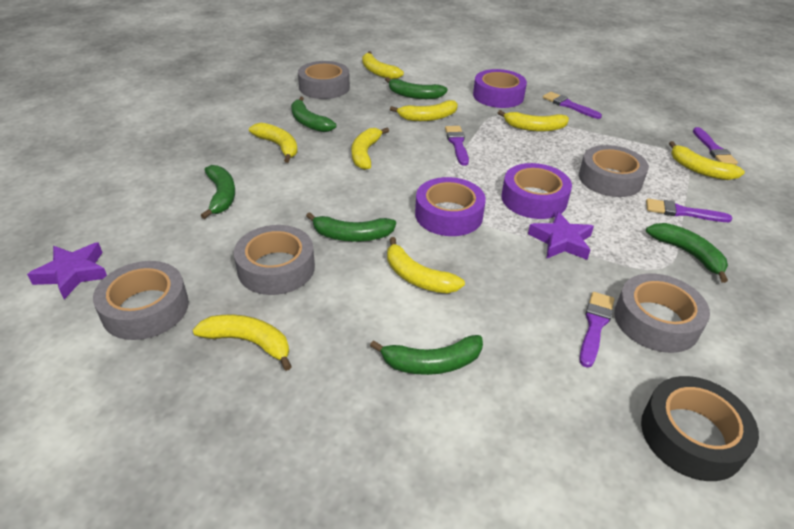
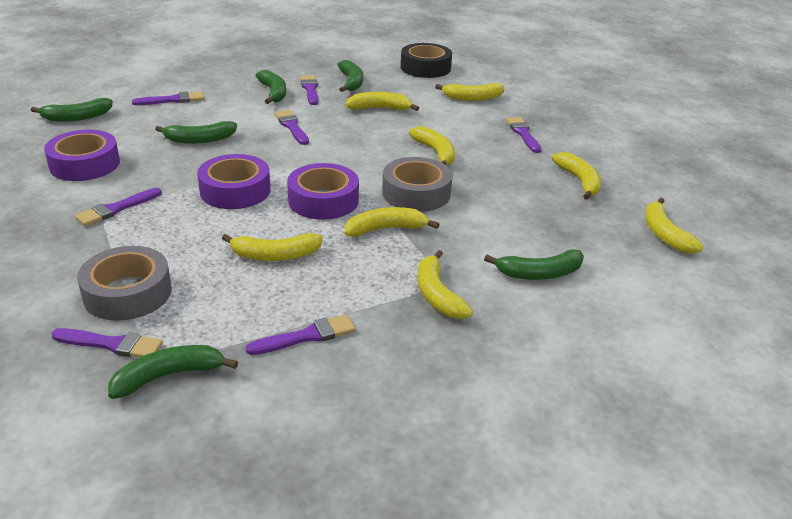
grey tape: 5 -> 2
purple brush: 5 -> 7
purple star: 2 -> 0

